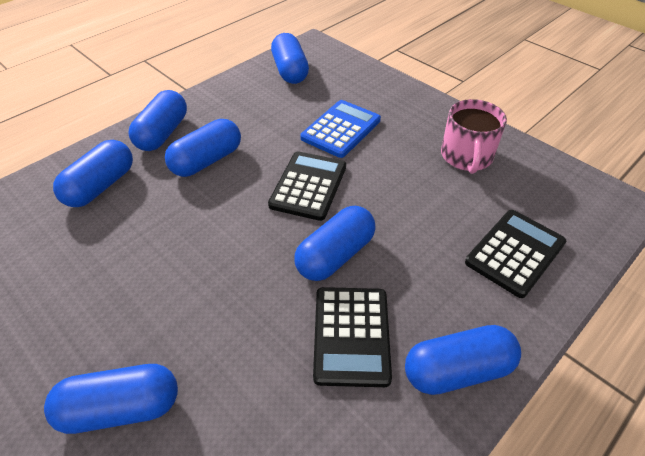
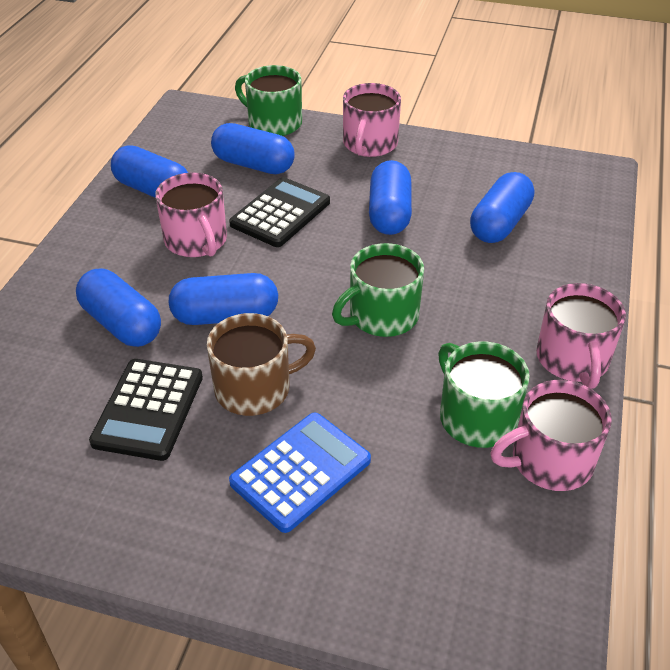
black calculator: 3 -> 2
blue capsule: 7 -> 6
brown mug: 0 -> 1
green mug: 0 -> 3
pink mug: 1 -> 4

